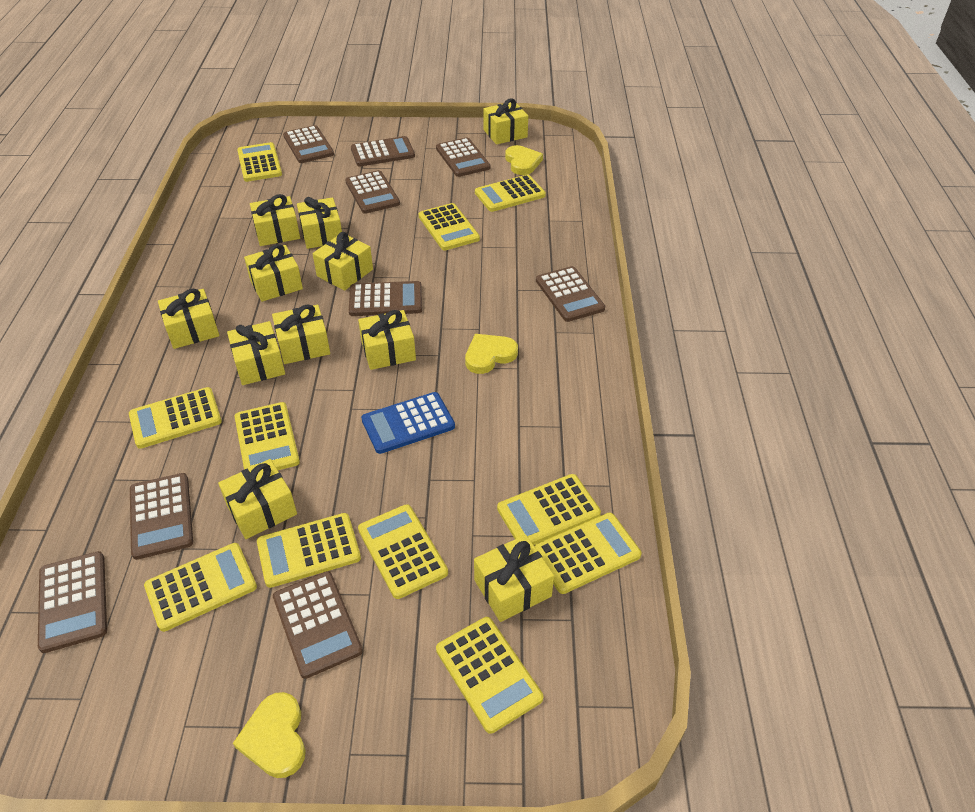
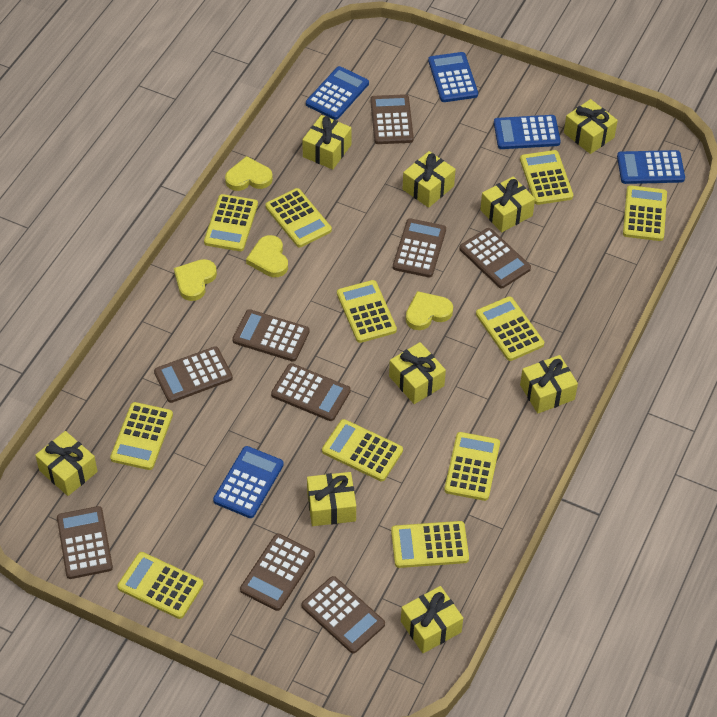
blue calculator: 1 -> 5
yellow gift: 11 -> 9
yellow heart: 3 -> 4

